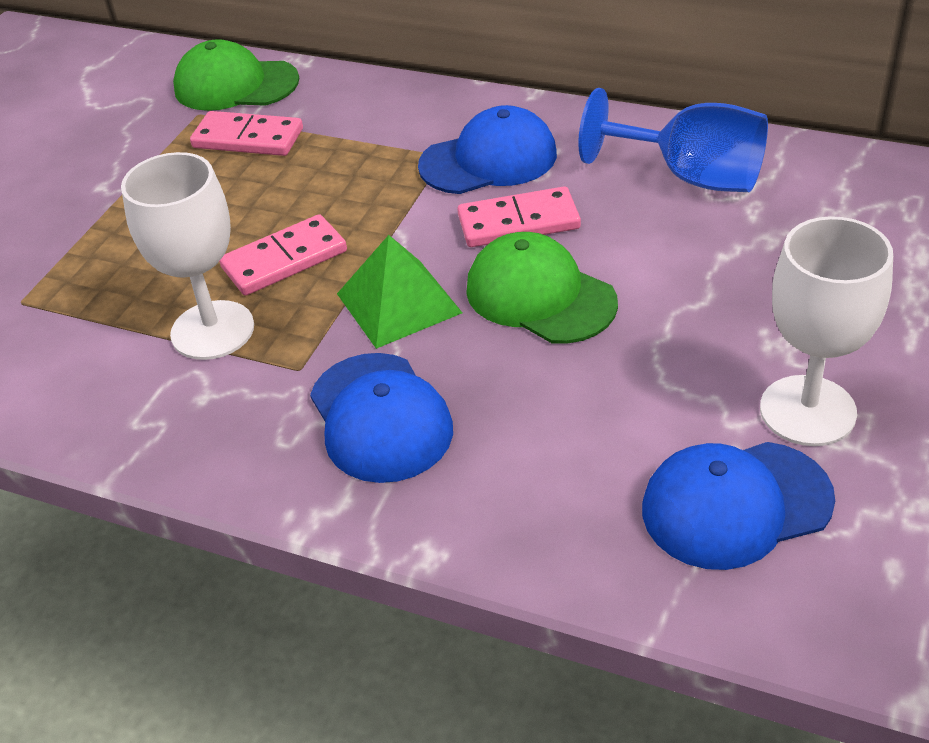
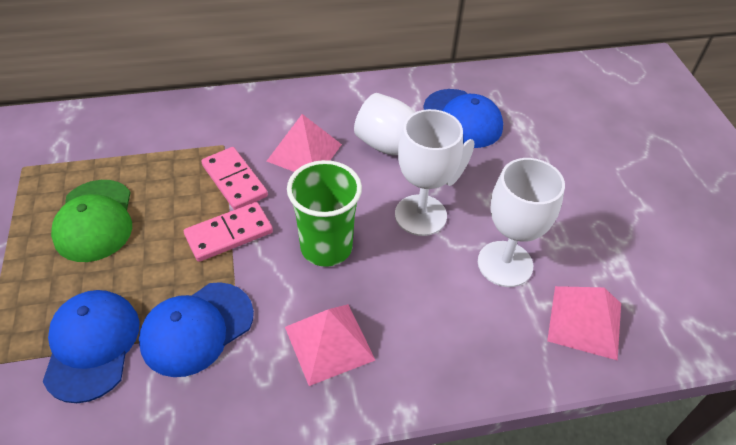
blue goblet: 1 -> 0
green cap: 2 -> 1
green cup: 0 -> 1
green pyramid: 1 -> 0
pink domino: 3 -> 2
pink pyramid: 0 -> 3
white goblet: 2 -> 3

